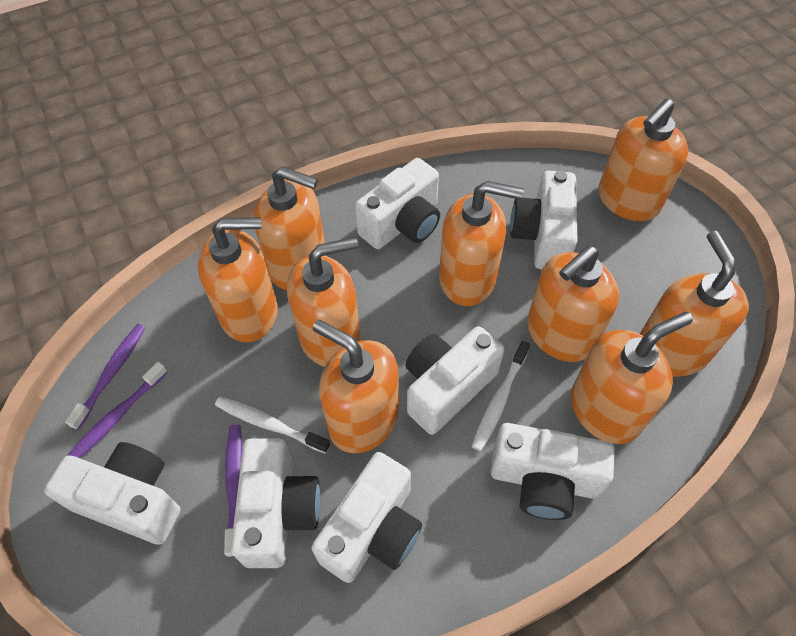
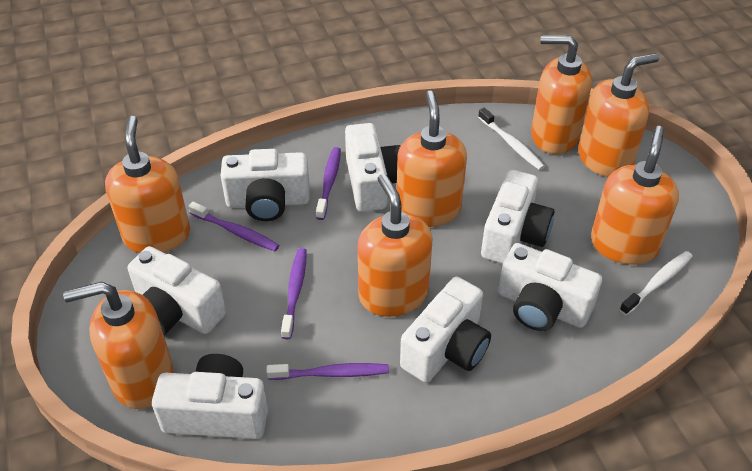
orange soap dispenser: 9 -> 7
purple toothbrush: 3 -> 4

